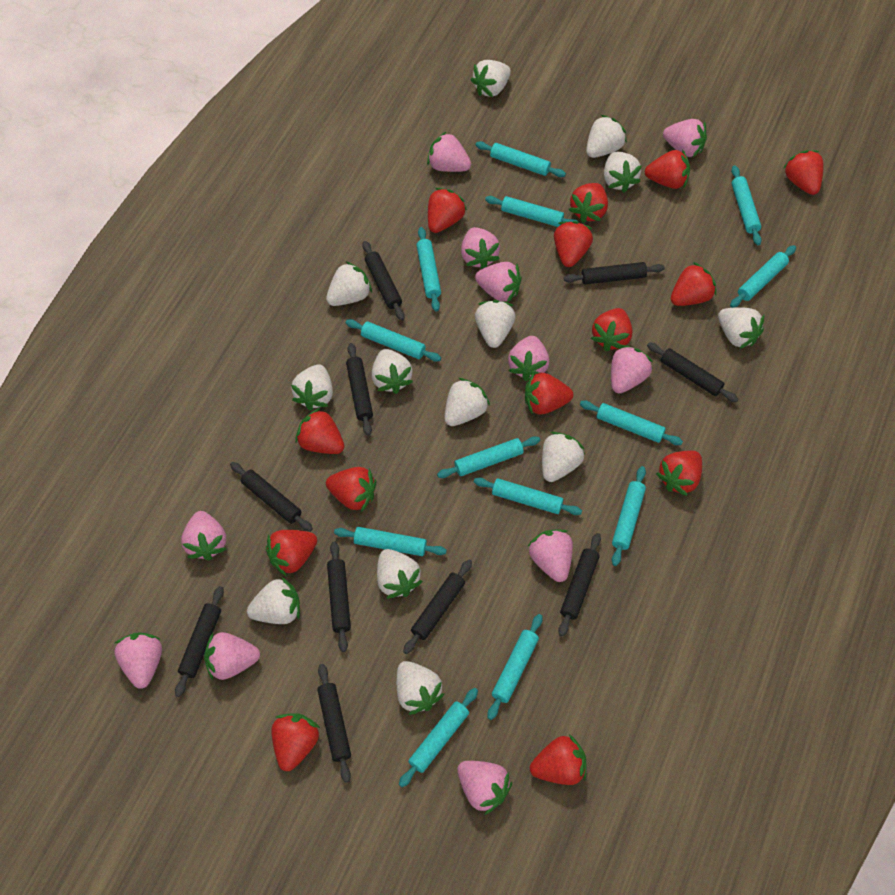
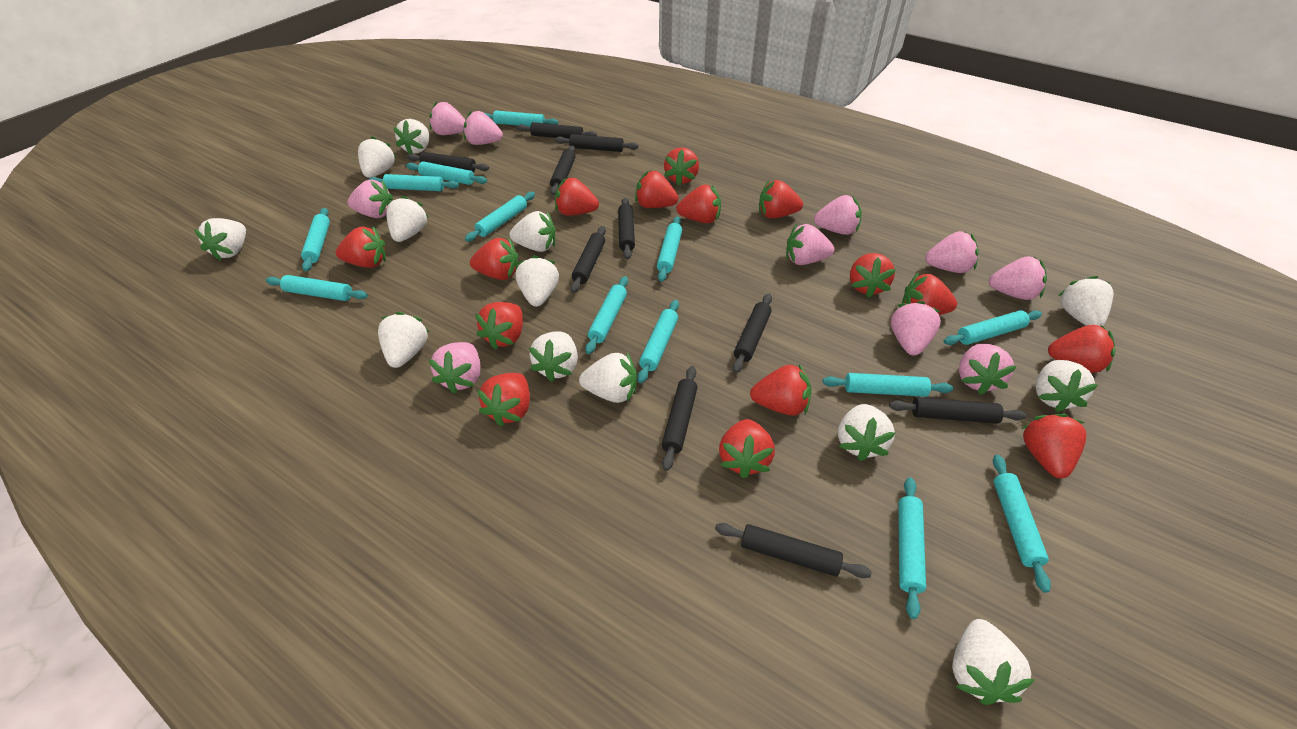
pink strawberry: 11 -> 10
red strawberry: 14 -> 15

